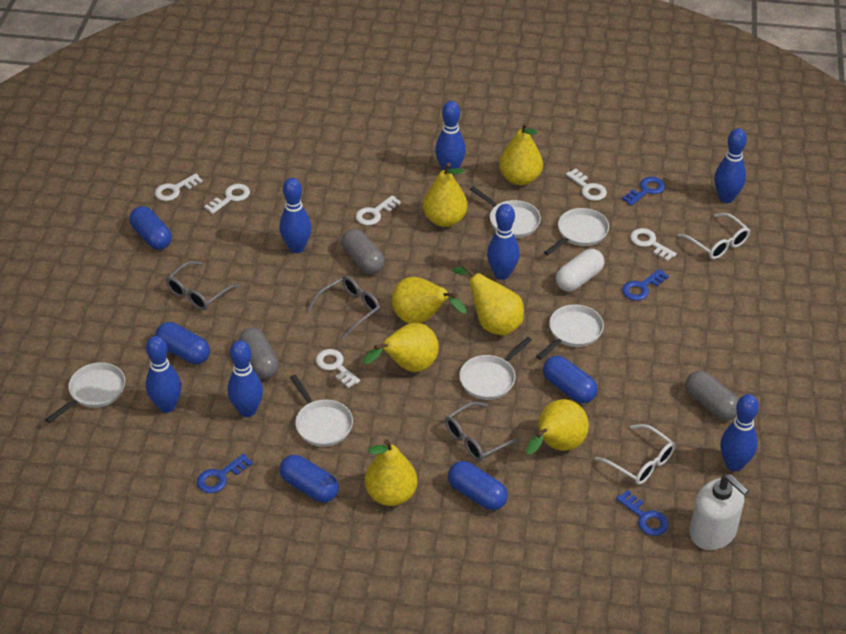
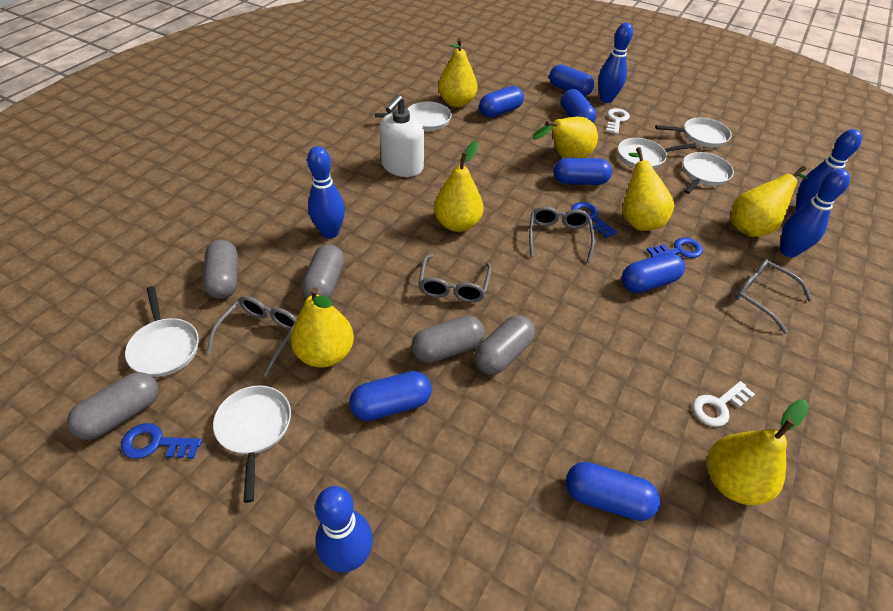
blue bowling pin: 7 -> 5
blue capsule: 5 -> 7
blue key: 4 -> 3
grey capsule: 3 -> 5
grey glasses: 3 -> 4
white capsule: 1 -> 0
white glasses: 2 -> 0
white key: 6 -> 2

